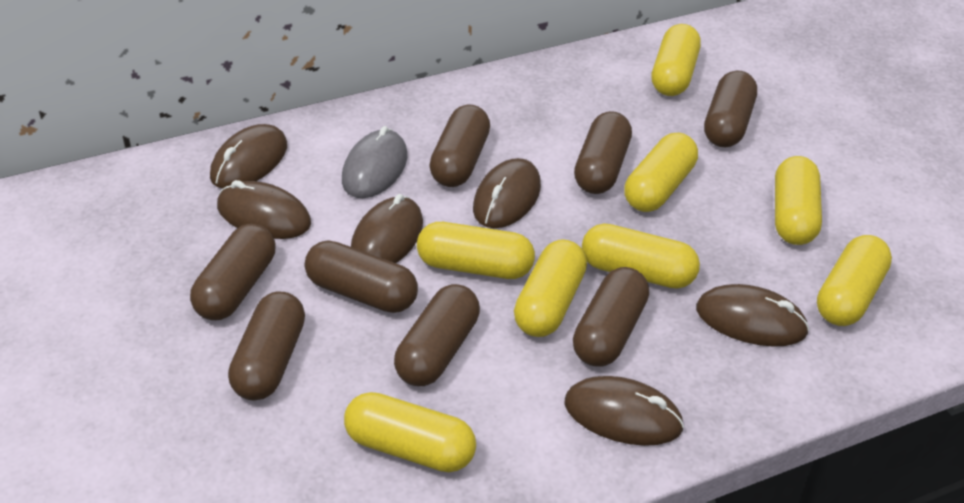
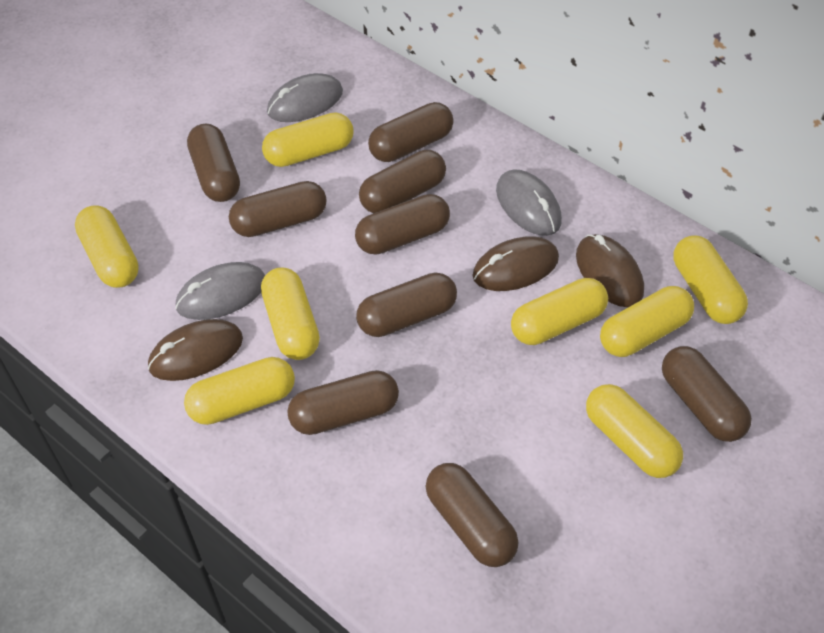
brown capsule: 8 -> 9
brown mouse: 6 -> 3
grey mouse: 1 -> 3

